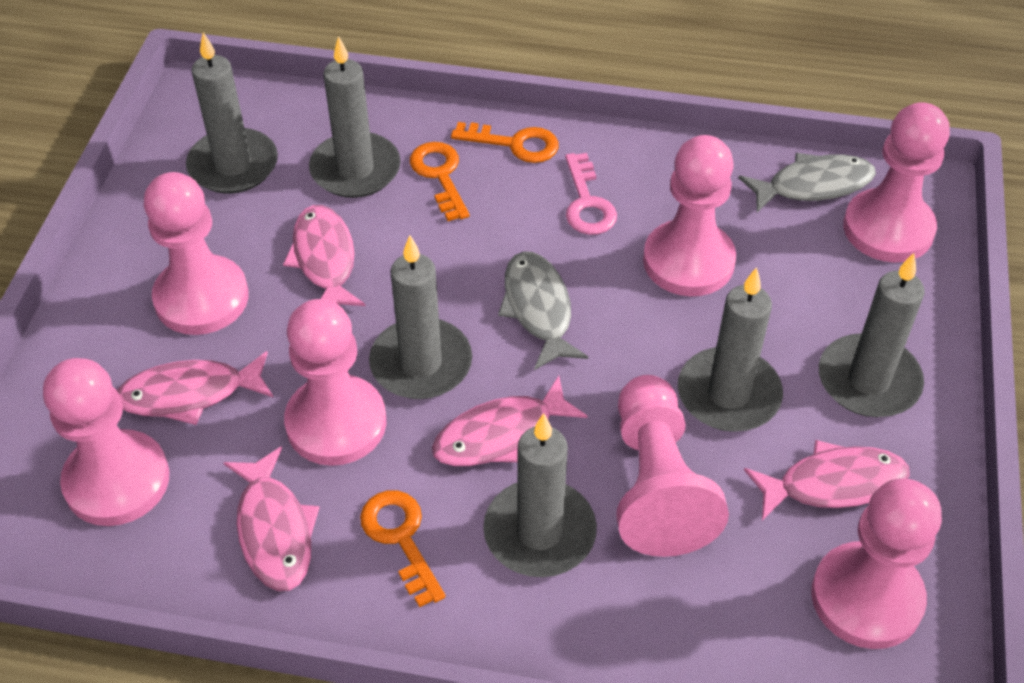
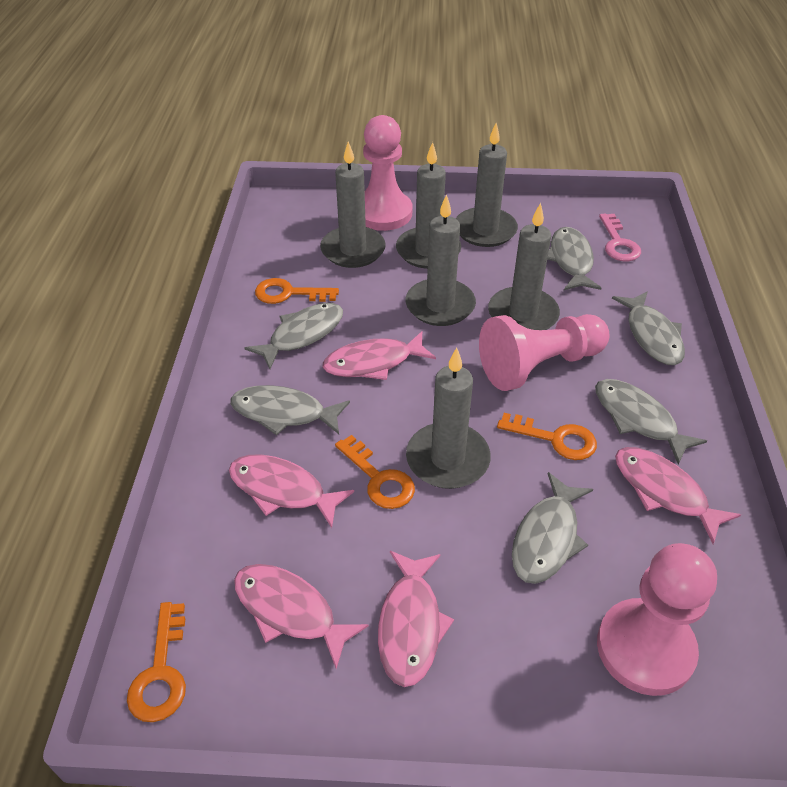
grey fish: 2 -> 6
orange key: 3 -> 4
pink pawn: 7 -> 3

